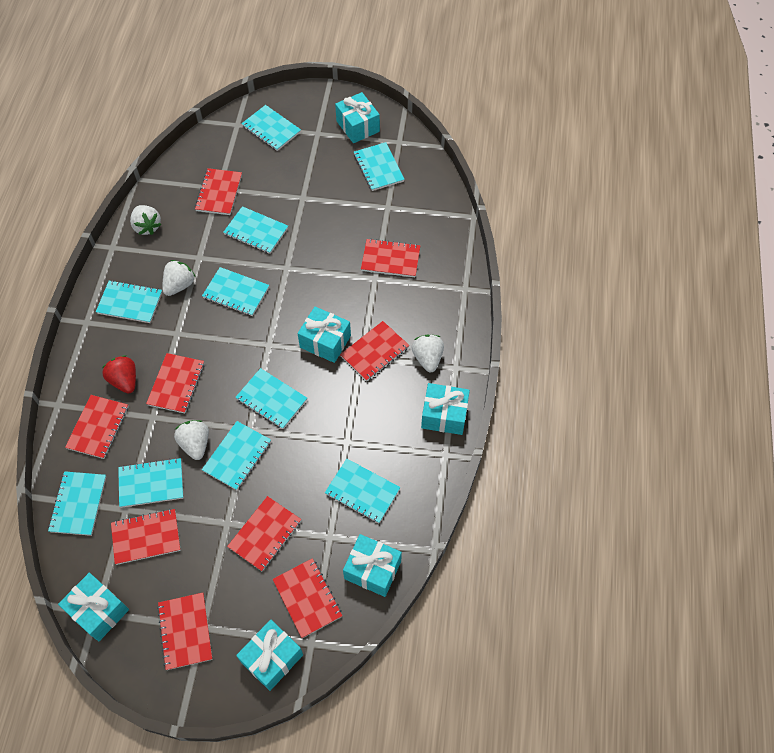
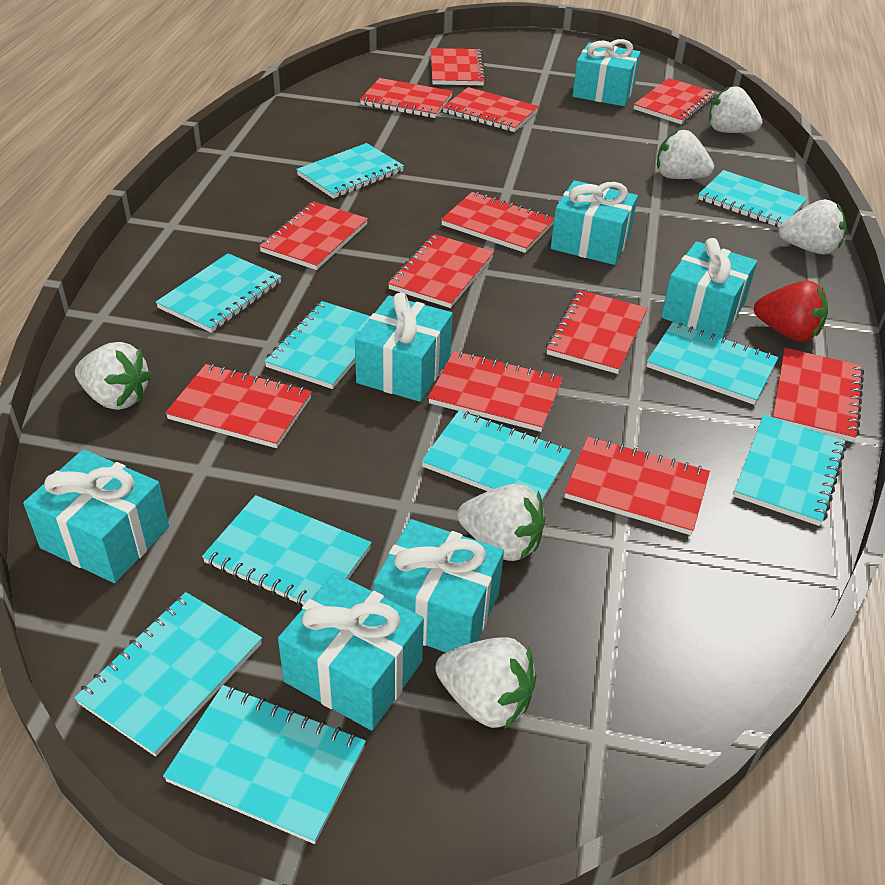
red notebook: 9 -> 12
turquoise gift: 6 -> 7
white strawberry: 4 -> 6

